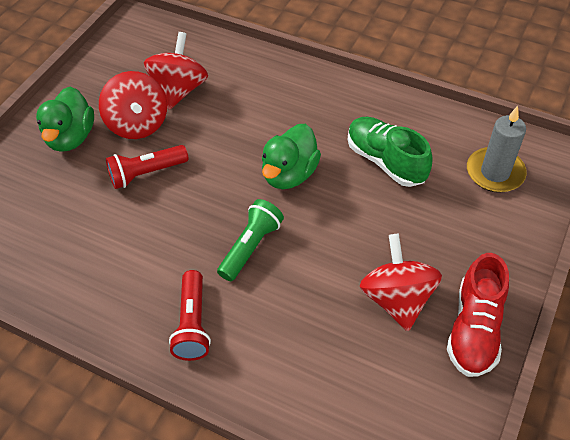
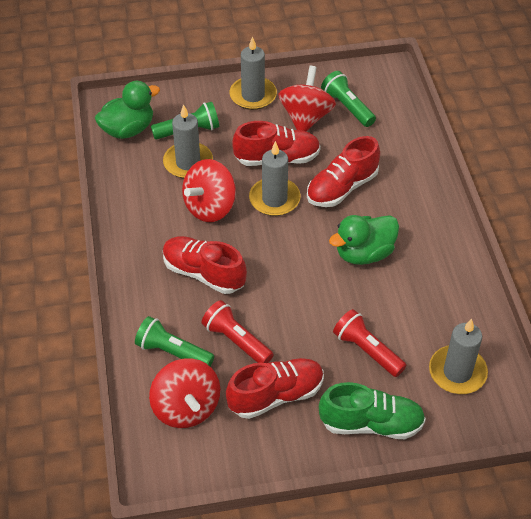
green flashlight: 1 -> 3
grey candle: 1 -> 4
red shoe: 1 -> 4

